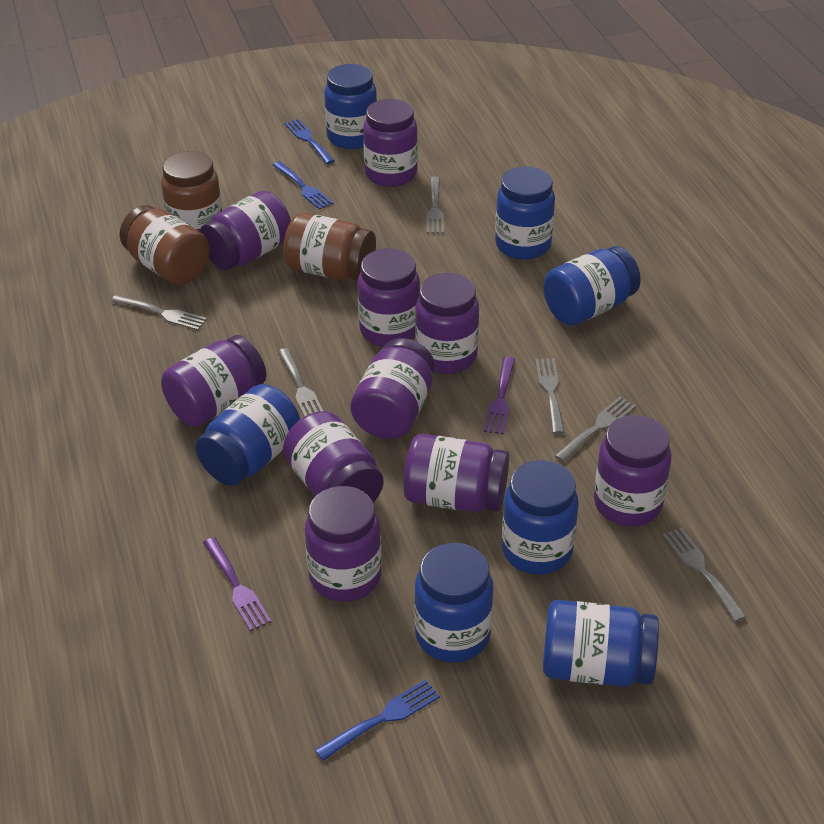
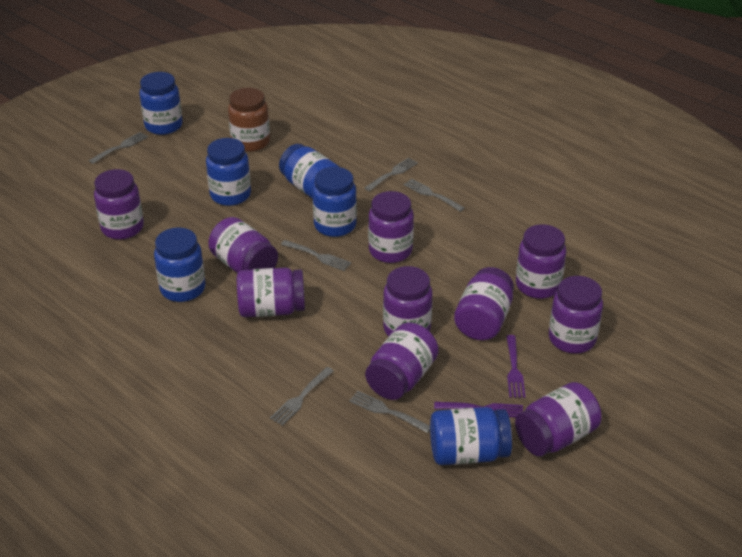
blue fork: 3 -> 0
blue jar: 7 -> 6
brown jar: 3 -> 1

